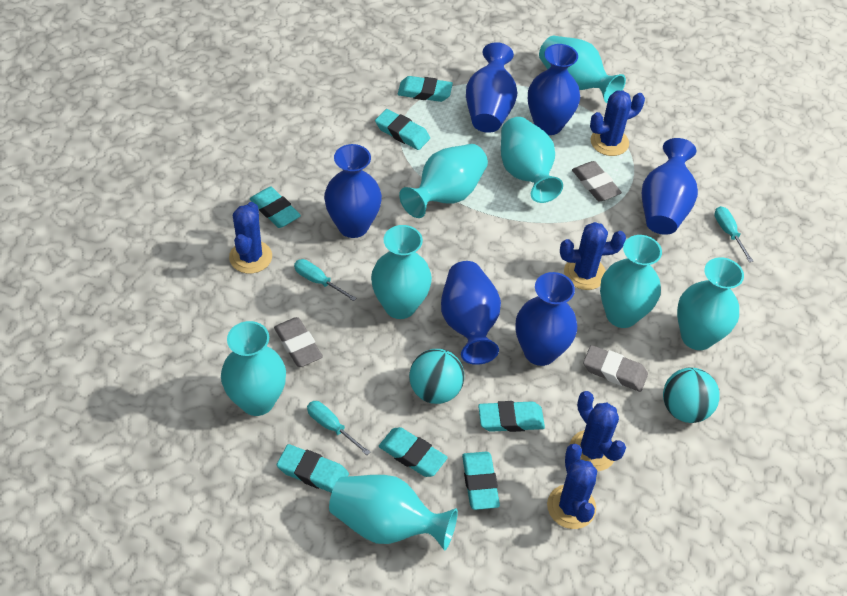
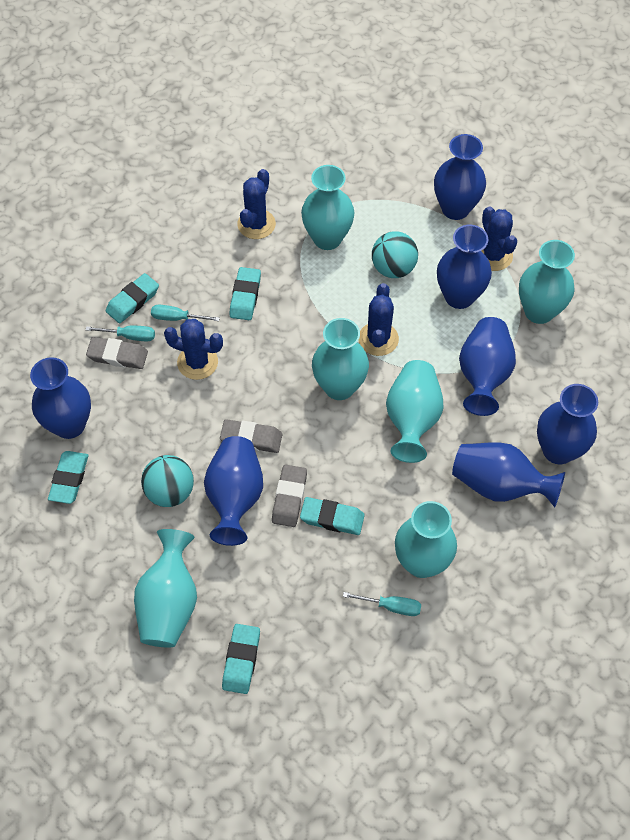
blue cactus: 5 -> 4
blue vase: 6 -> 7
turquoise eraser: 7 -> 5
turquoise vase: 8 -> 6

